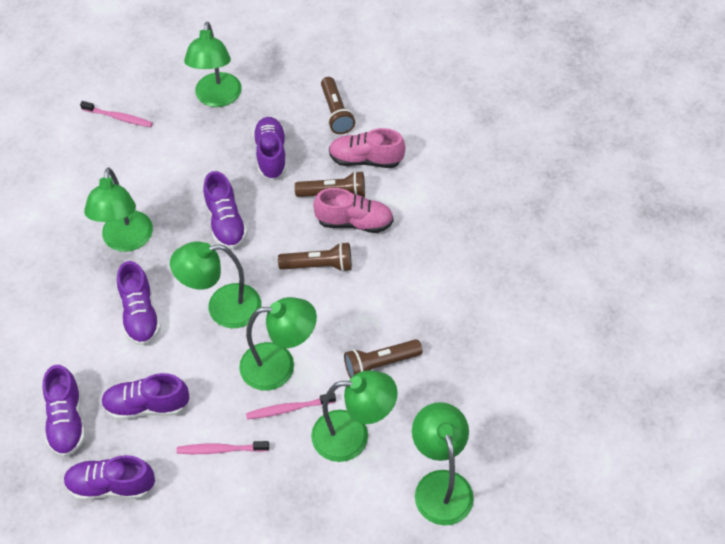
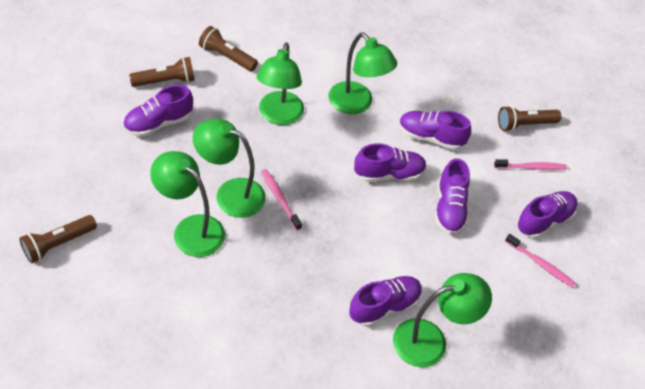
green lamp: 6 -> 5
pink shoe: 2 -> 0

